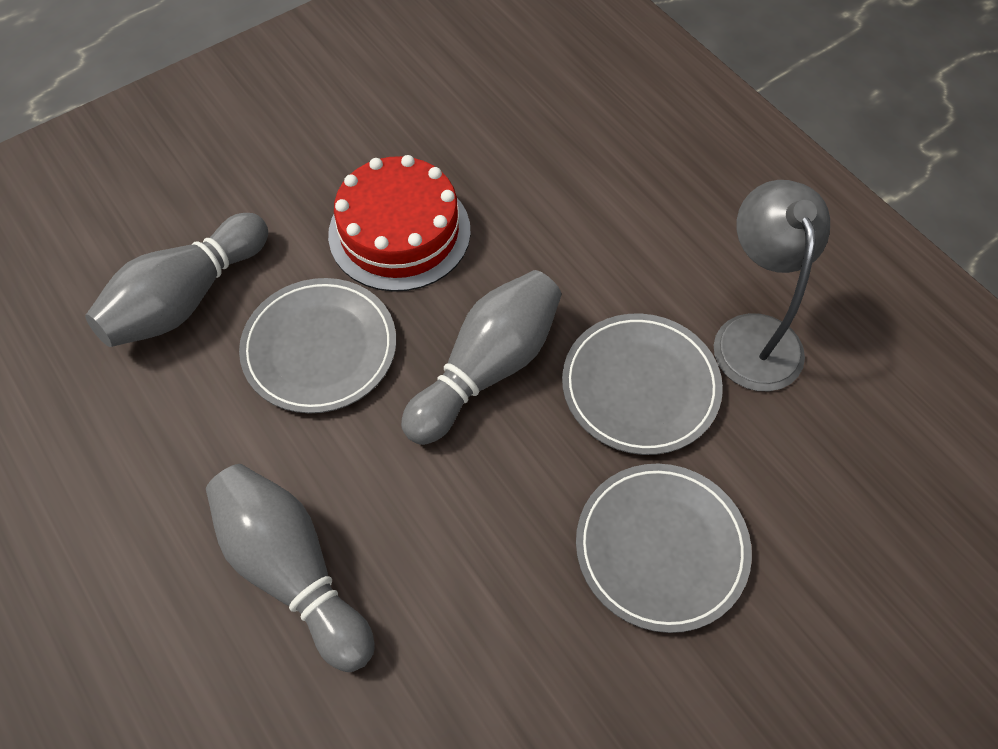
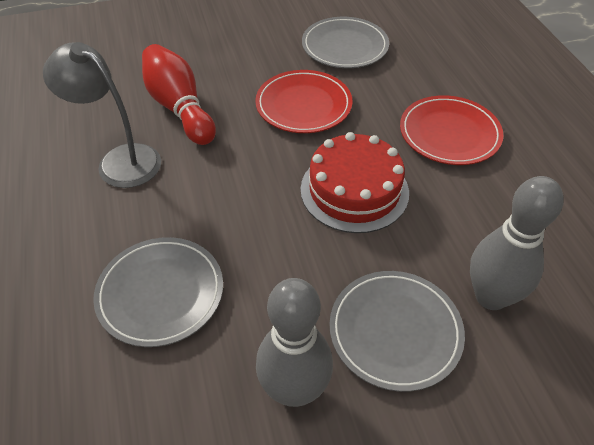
grey bowling pin: 3 -> 2
red bowling pin: 0 -> 1
red plate: 0 -> 2

